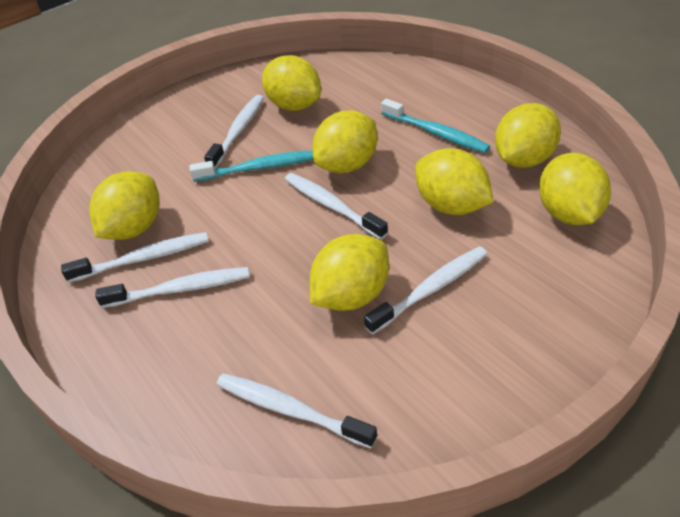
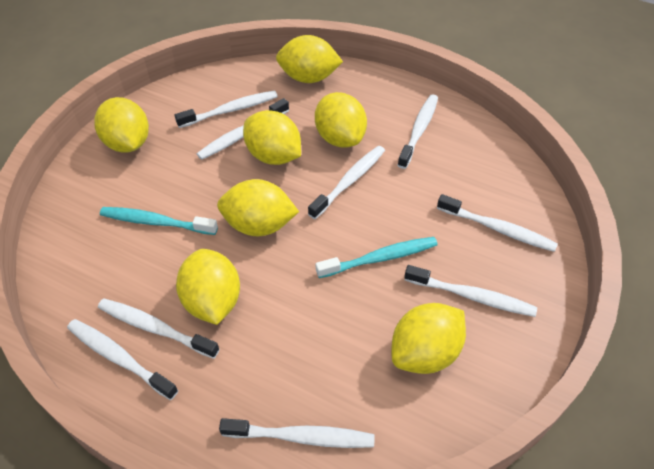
white toothbrush: 6 -> 9

